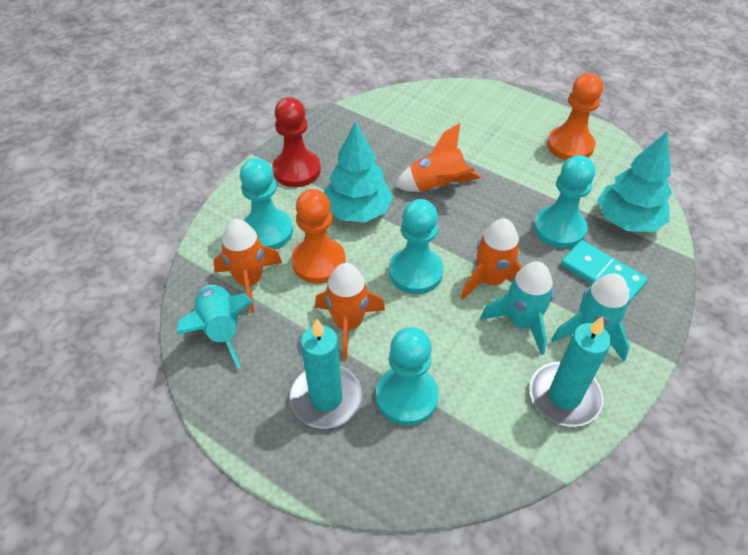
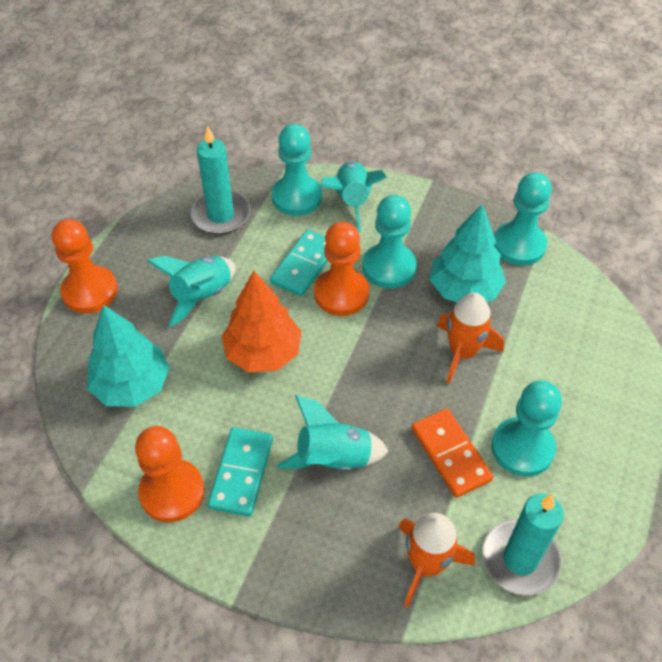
orange domino: 0 -> 1
orange pawn: 2 -> 3
orange rocket: 4 -> 2
orange tree: 0 -> 1
red pawn: 1 -> 0
turquoise domino: 1 -> 2

